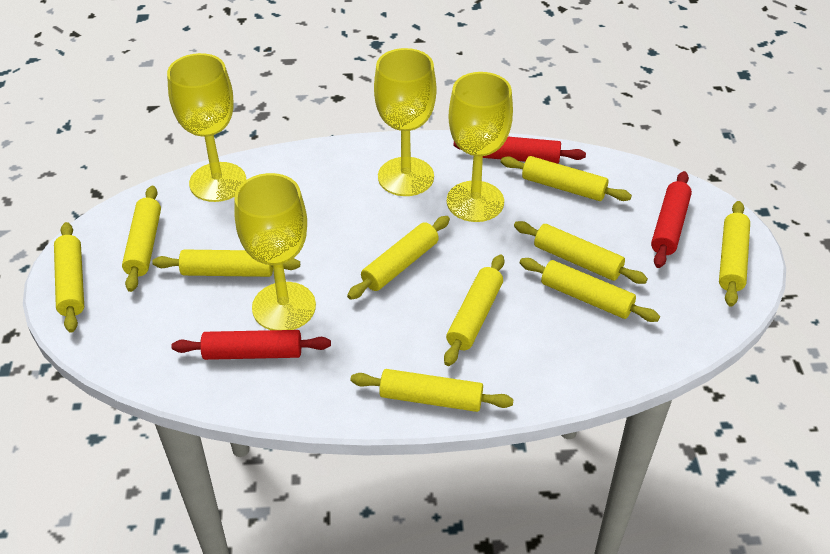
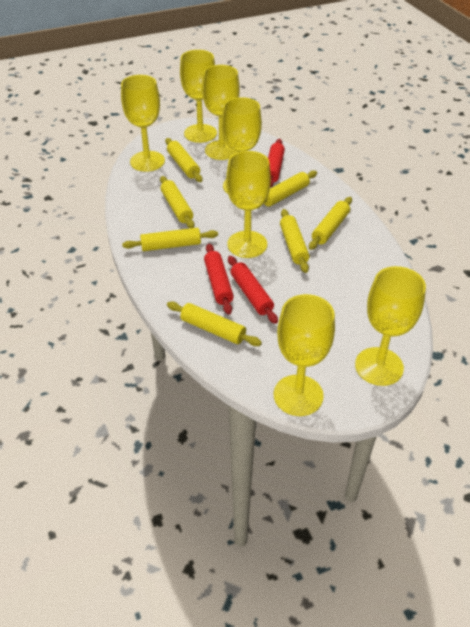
yellow goblet: 4 -> 7
yellow rolling pin: 10 -> 7

